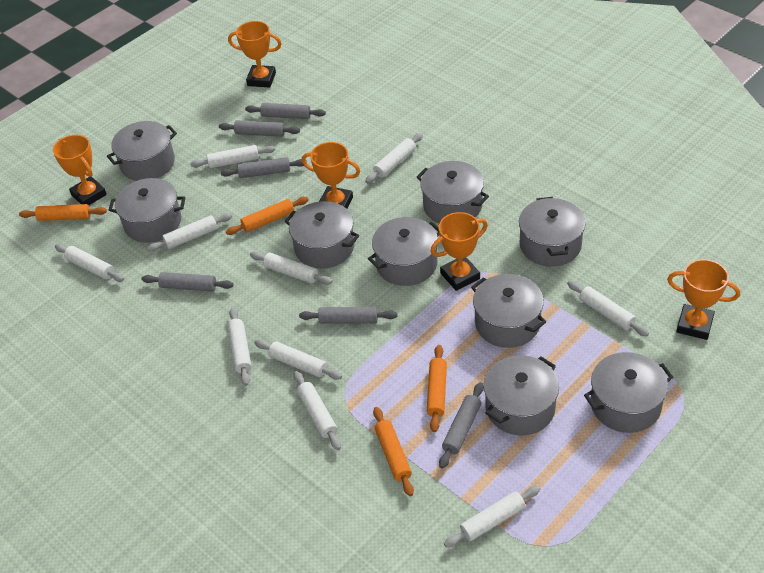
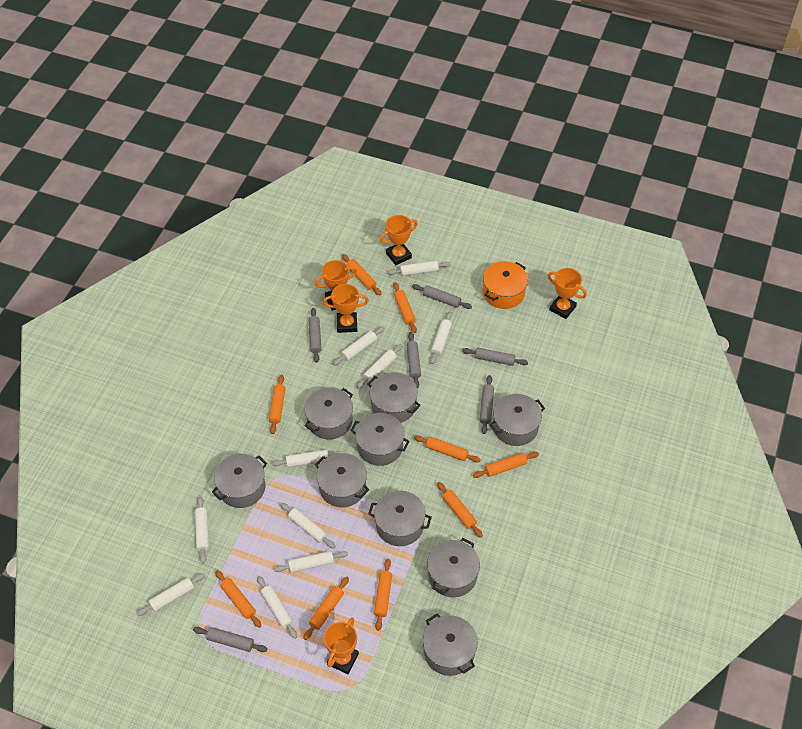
orange pot: 0 -> 1
orange rolling pin: 4 -> 9

